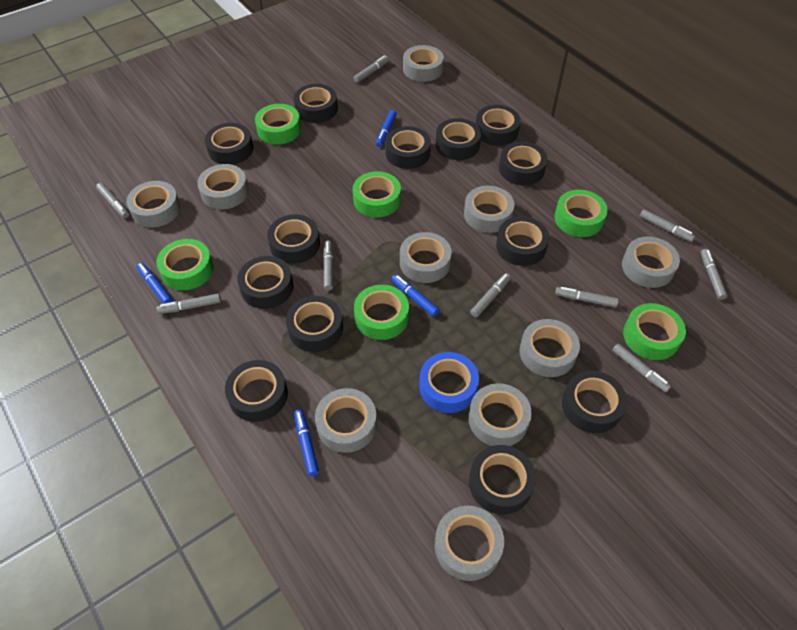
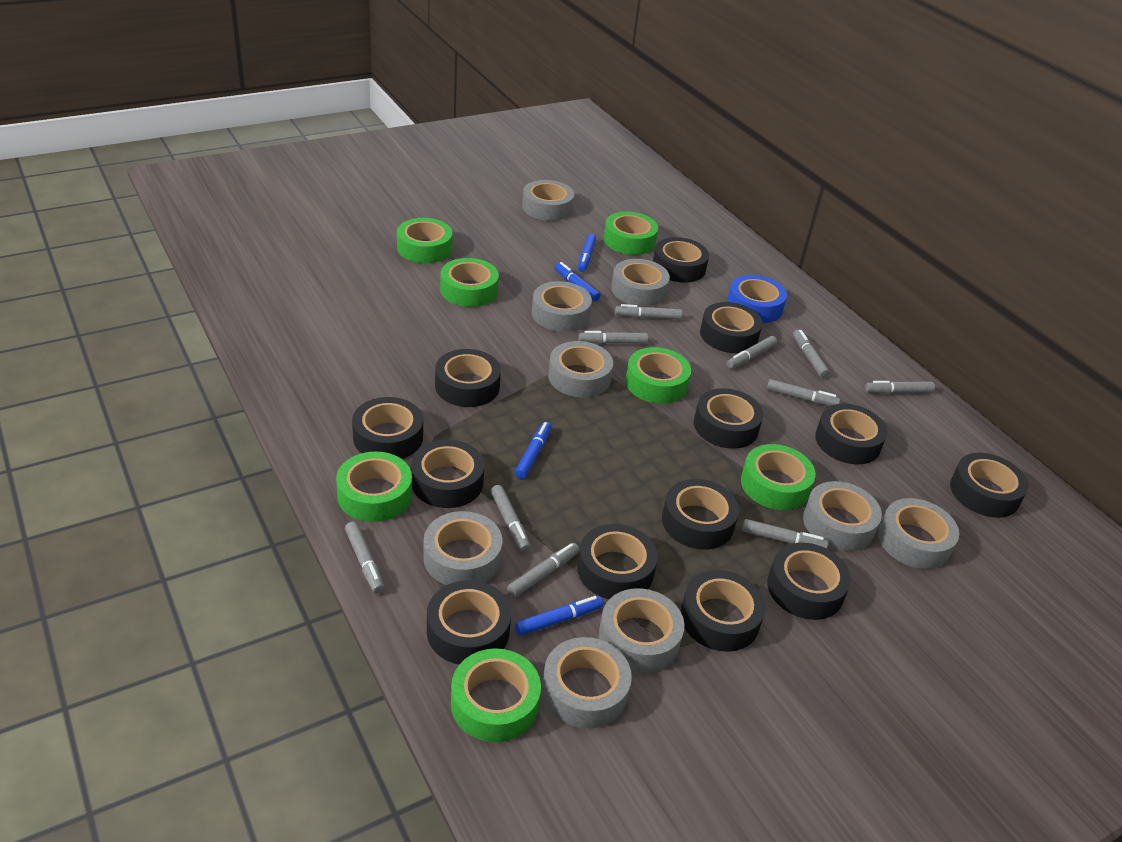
green tape: 6 -> 7
grey marker: 9 -> 10
grey tape: 10 -> 9

